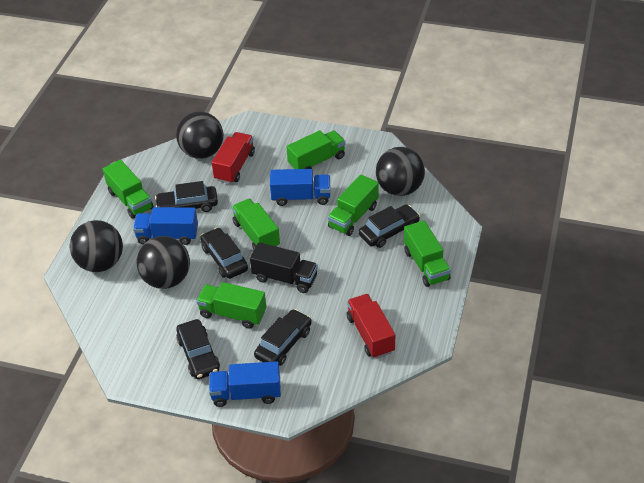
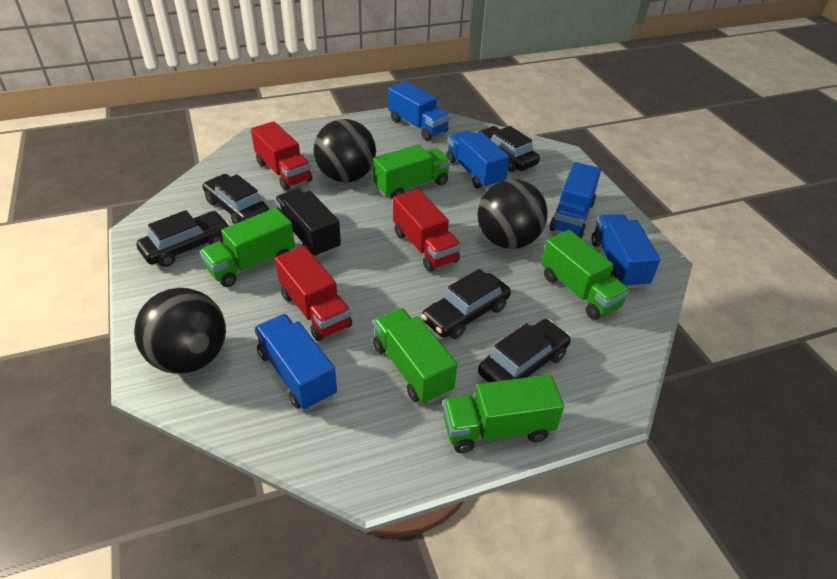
black ball: 4 -> 3
blue truck: 3 -> 5
green truck: 6 -> 5
red truck: 2 -> 3

